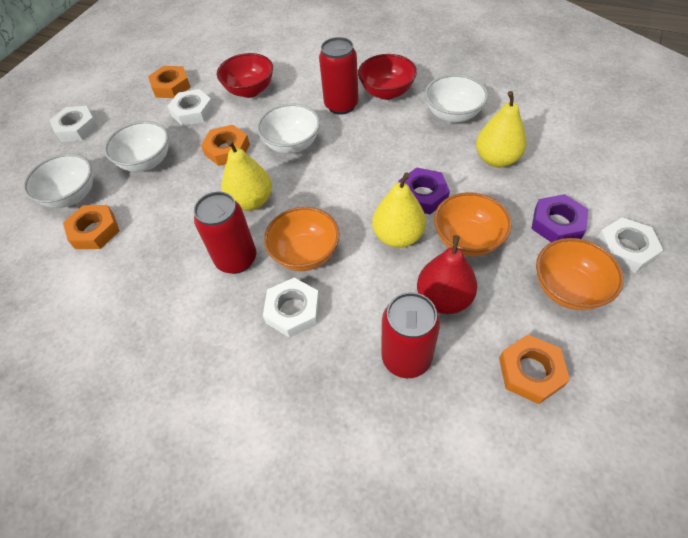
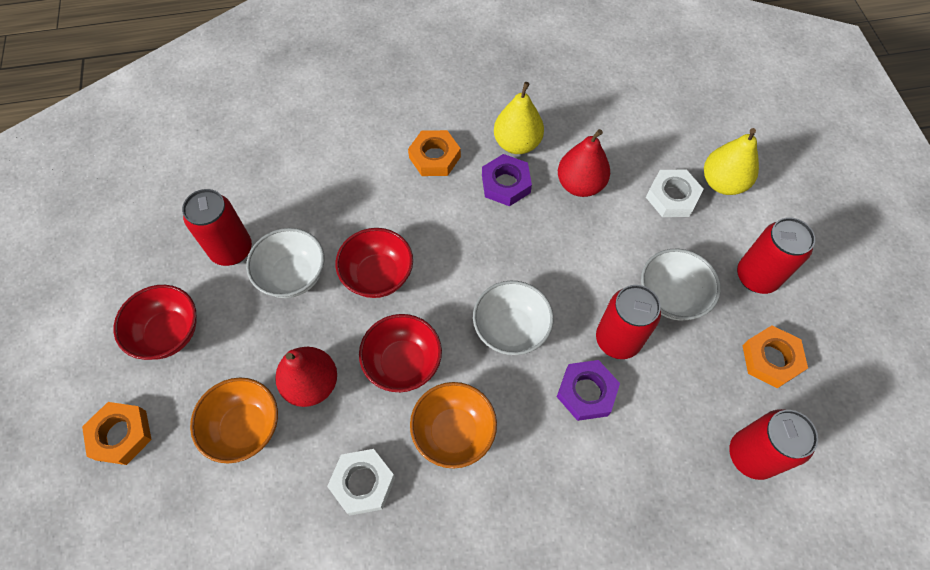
orange bowl: 3 -> 2
orange nut: 4 -> 3
red bowl: 2 -> 3
red can: 3 -> 4
red pear: 1 -> 2
white bowl: 4 -> 3
white nut: 4 -> 2
yellow pear: 3 -> 2

